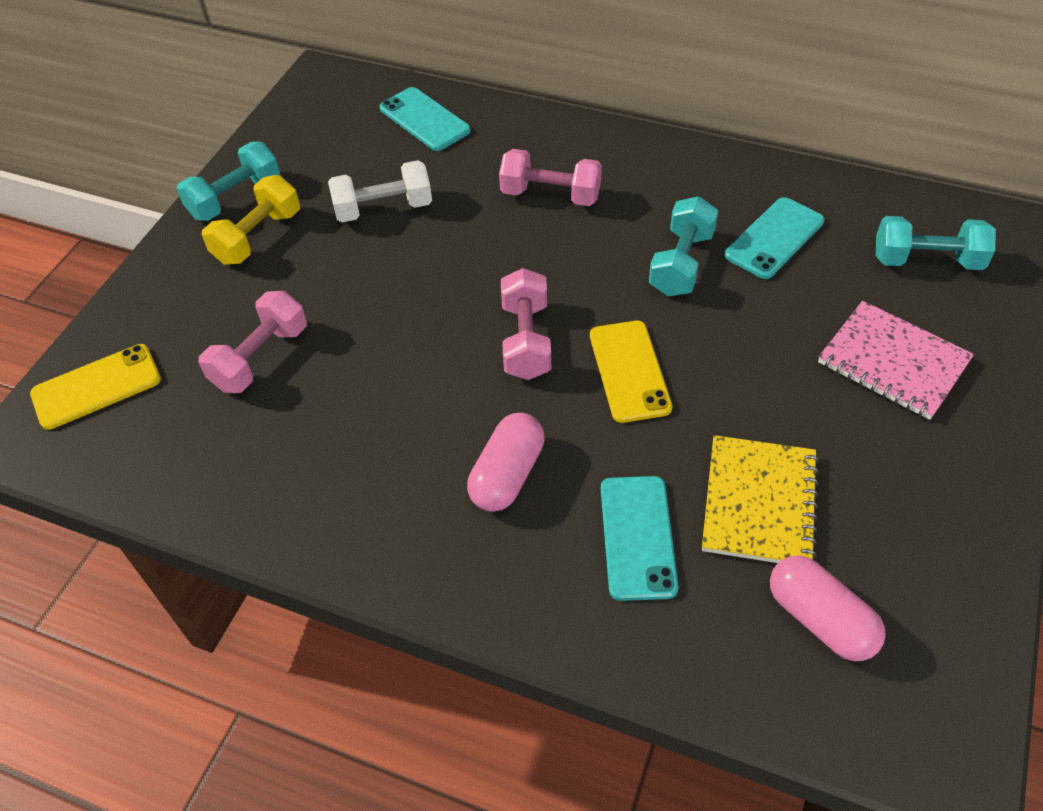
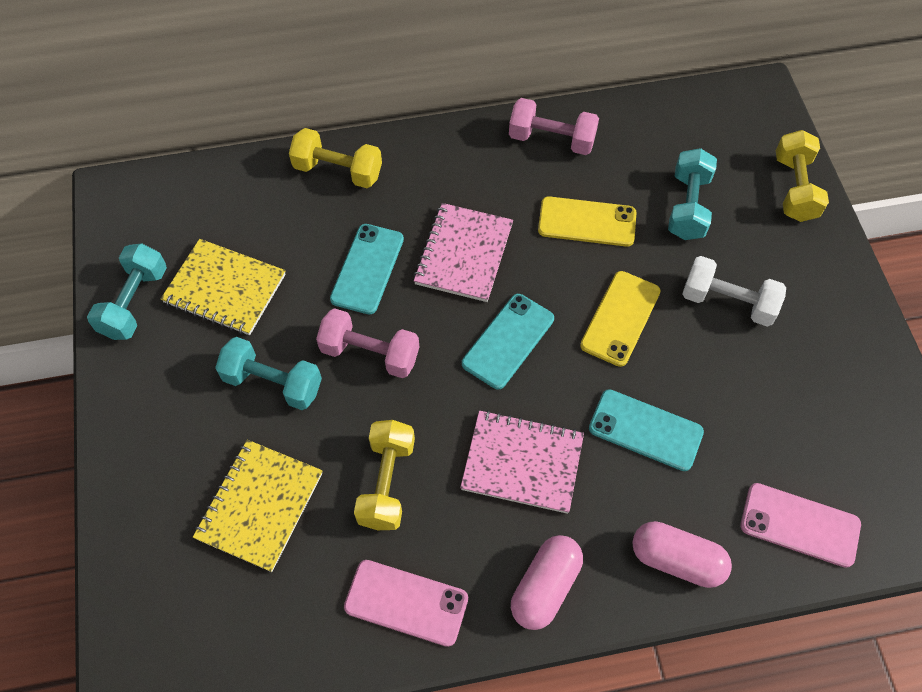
pink dumbbell: 3 -> 2
pink notebook: 1 -> 2
pink phone: 0 -> 2
yellow dumbbell: 1 -> 3
yellow notebook: 1 -> 2

